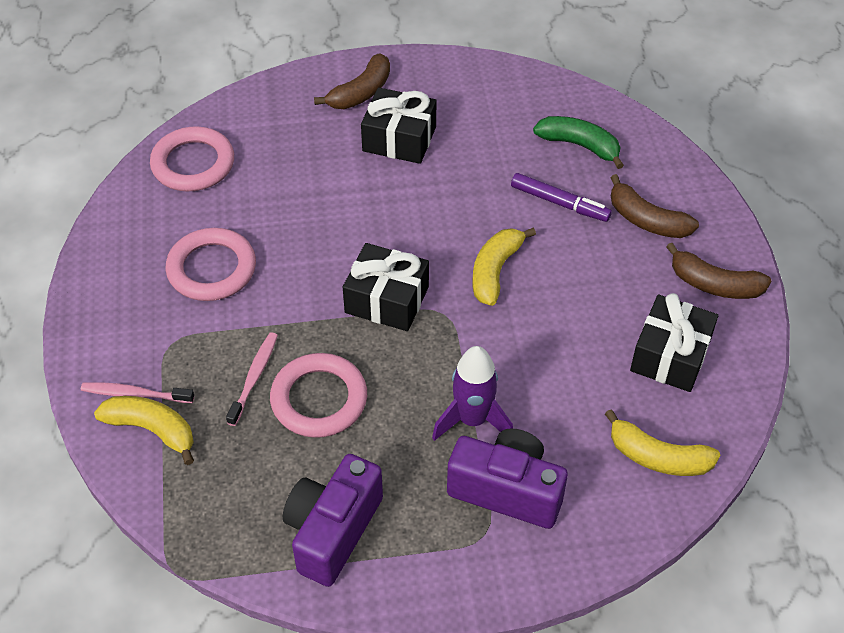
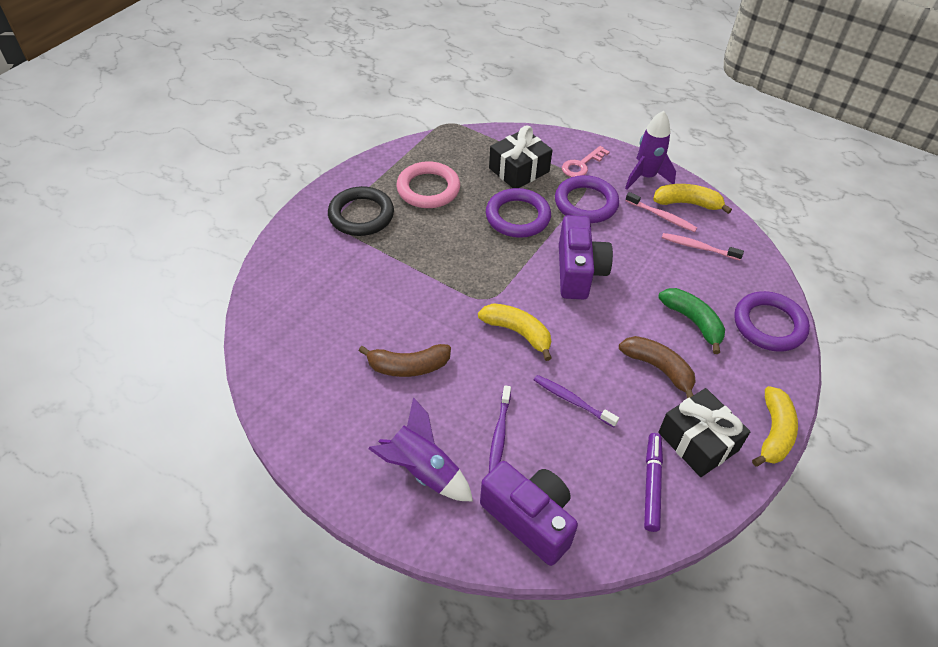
black gift: 3 -> 2
black ring: 0 -> 1
brown banana: 3 -> 2
pink key: 0 -> 1
pink ring: 3 -> 1
purple ring: 0 -> 3
purple rocket: 1 -> 2
purple toothbrush: 0 -> 2

